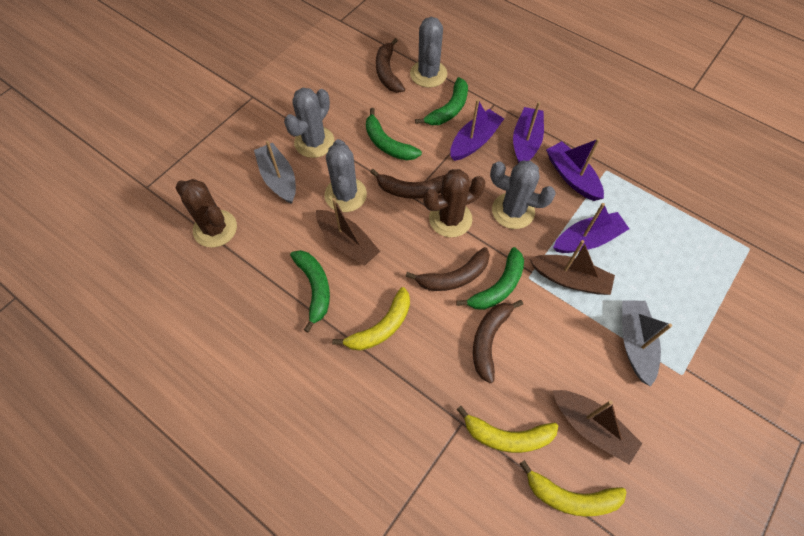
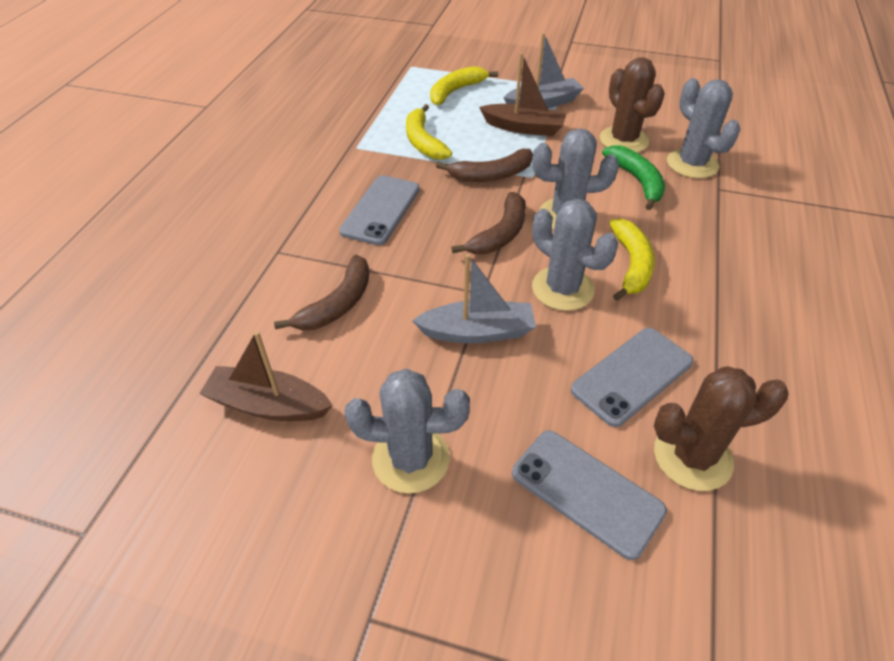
brown banana: 4 -> 3
brown boat: 3 -> 2
green banana: 4 -> 1
grey phone: 0 -> 3
purple boat: 4 -> 0

